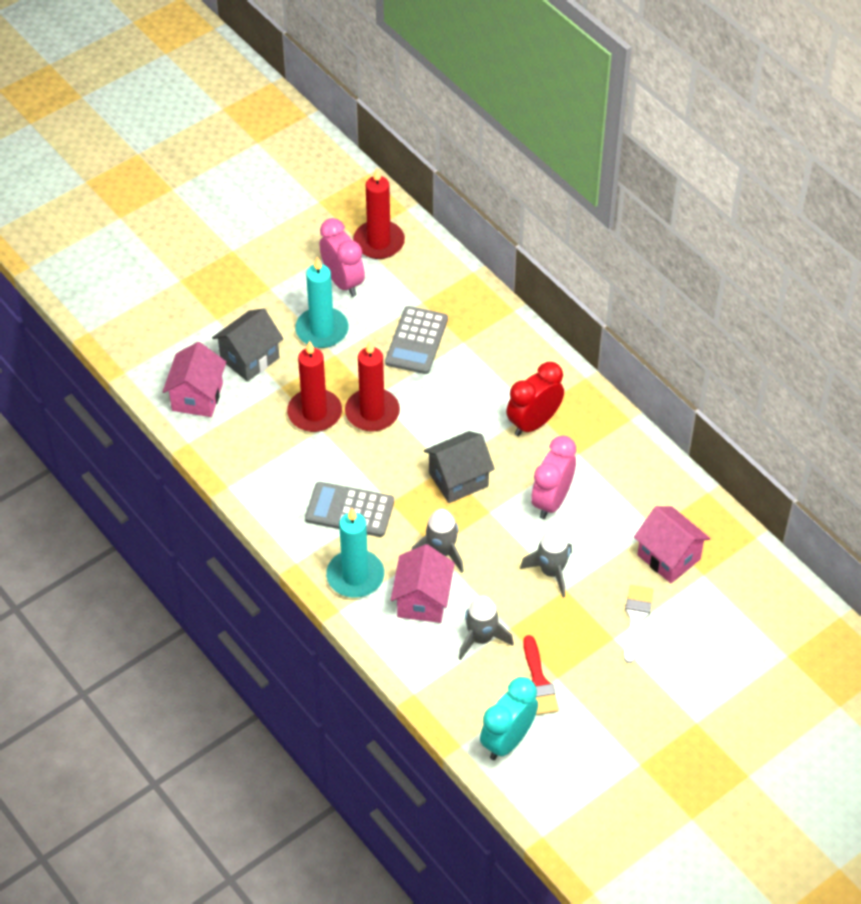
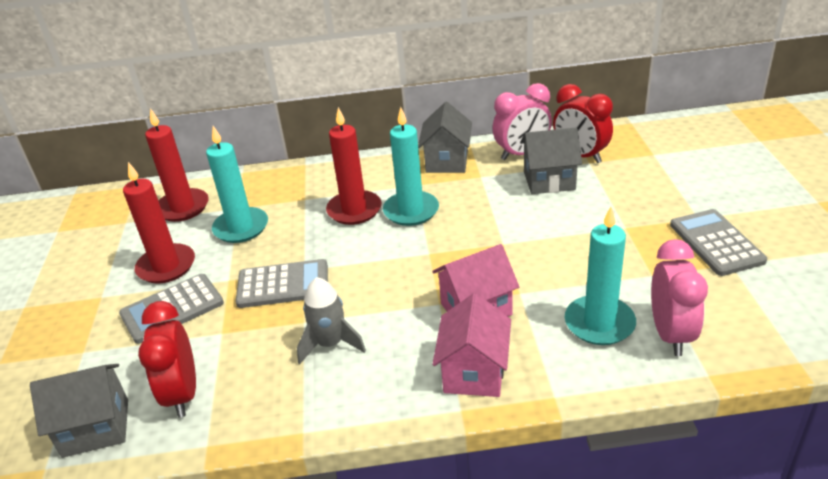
grey calculator: 2 -> 3
grey house: 2 -> 3
grey rocket: 3 -> 1
pink house: 3 -> 2
red brush: 1 -> 0
red clock: 1 -> 2
turquoise candle: 2 -> 3
turquoise clock: 1 -> 0
white brush: 1 -> 0

